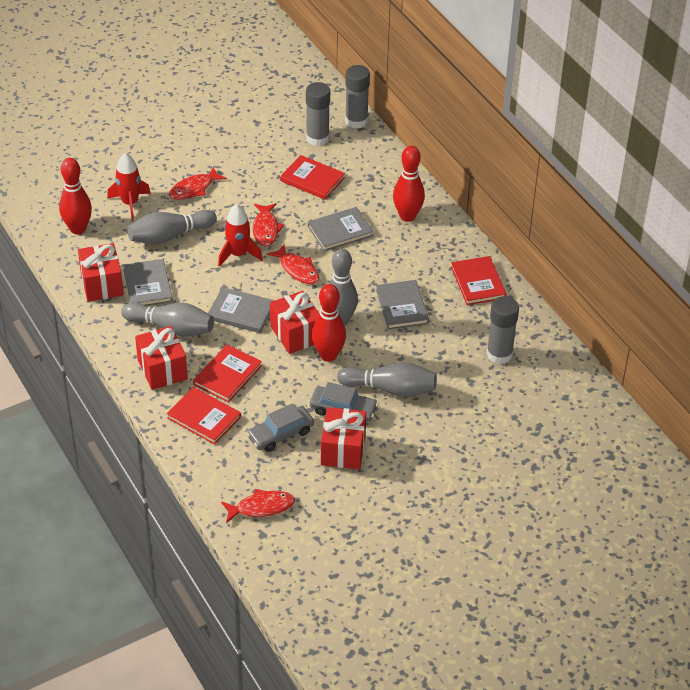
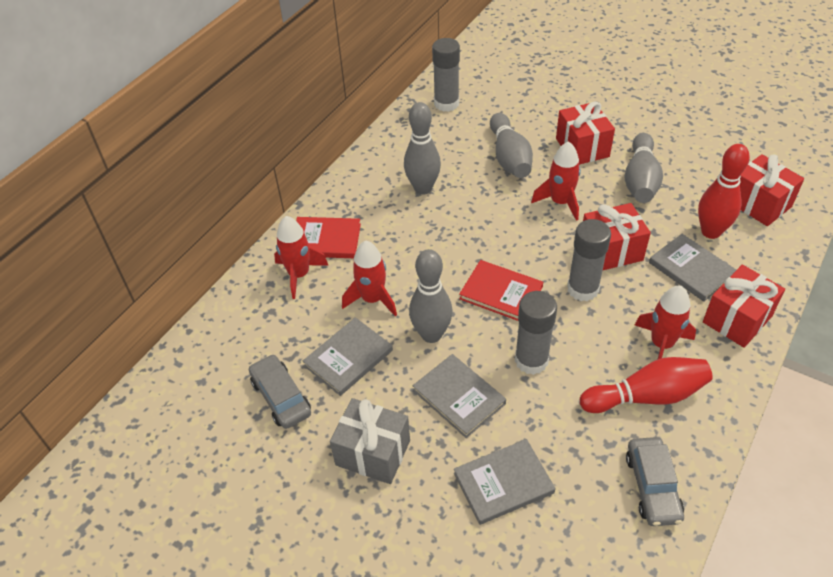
grey gift: 0 -> 1
red book: 4 -> 2
red bowling pin: 3 -> 2
red fish: 4 -> 0
red rocket: 2 -> 4

